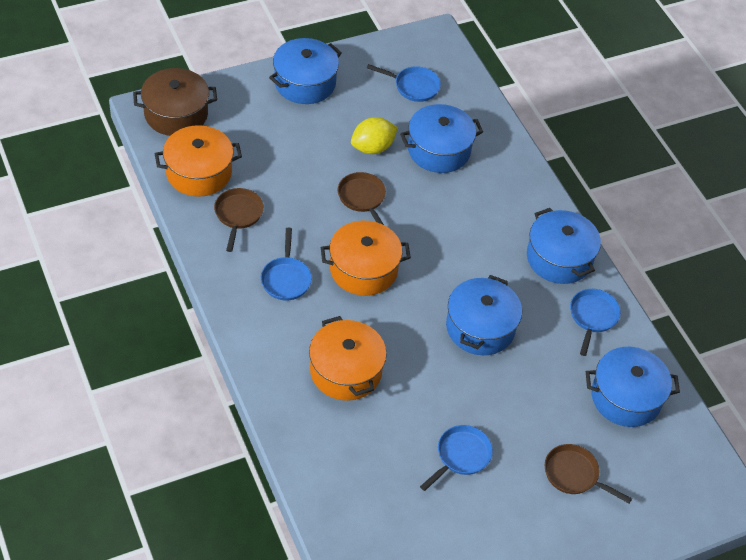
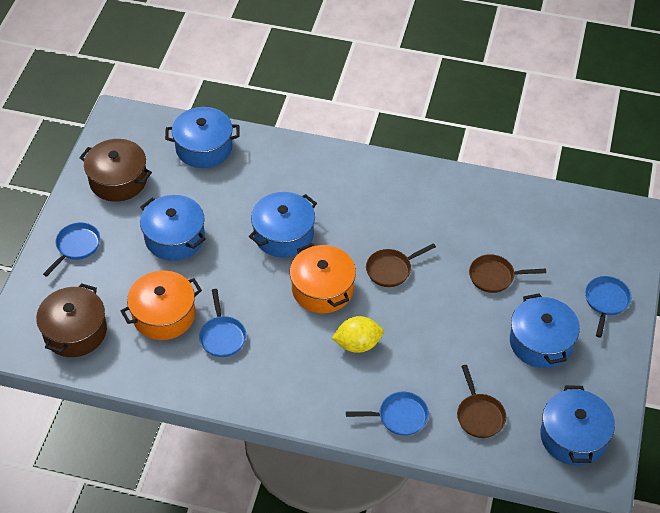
brown pot: 1 -> 2
orange pot: 3 -> 2

